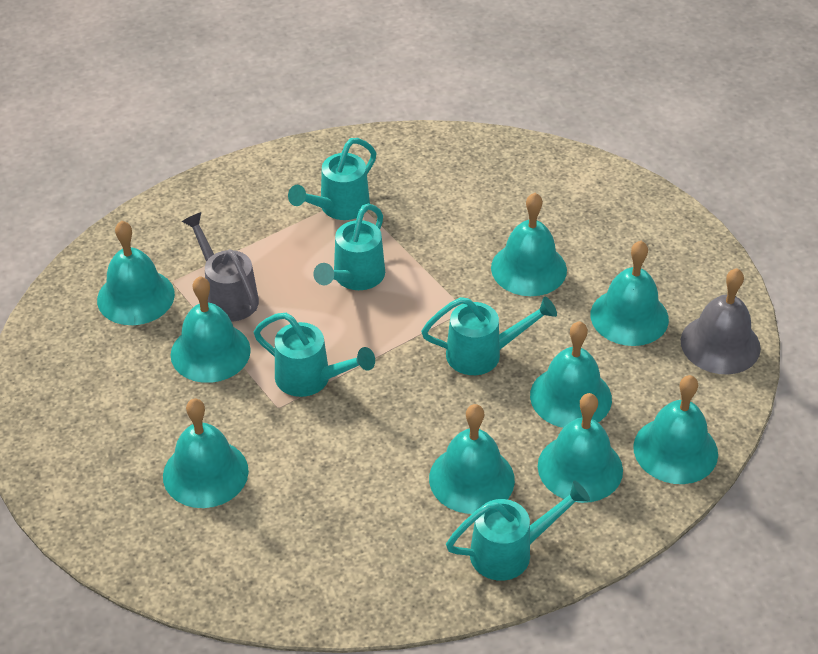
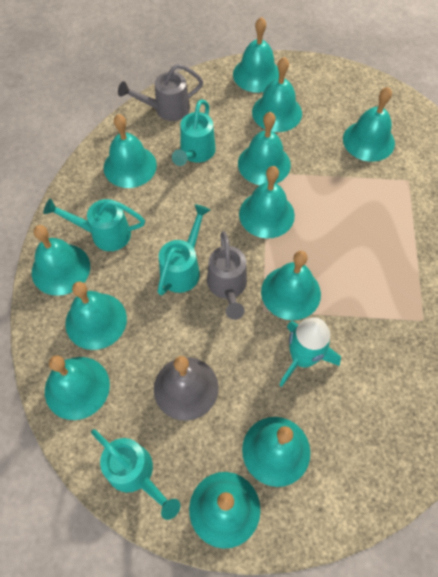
grey watering can: 1 -> 2
turquoise bell: 9 -> 12
turquoise rocket: 0 -> 1
turquoise watering can: 5 -> 4

